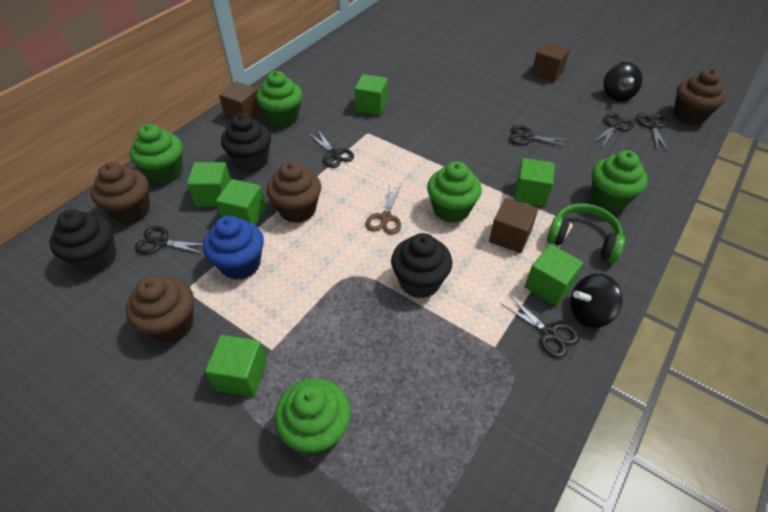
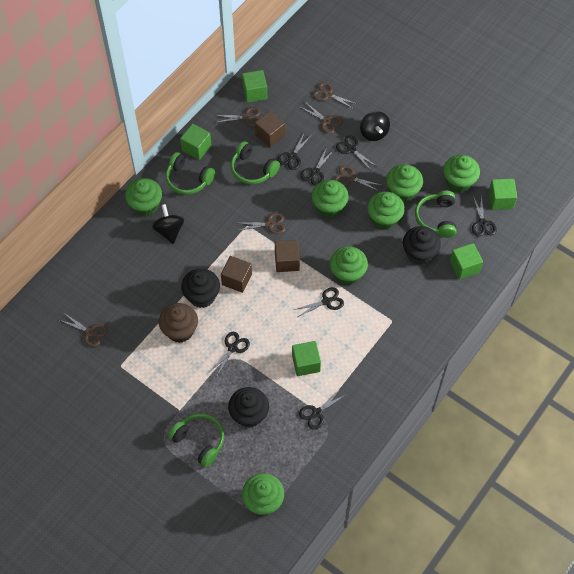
black scissors: 6 -> 7
blue cupcake: 1 -> 0
brown cupcake: 4 -> 1
brown scissors: 1 -> 6
green cube: 6 -> 5
green cupcake: 5 -> 7
green headphones: 1 -> 4

